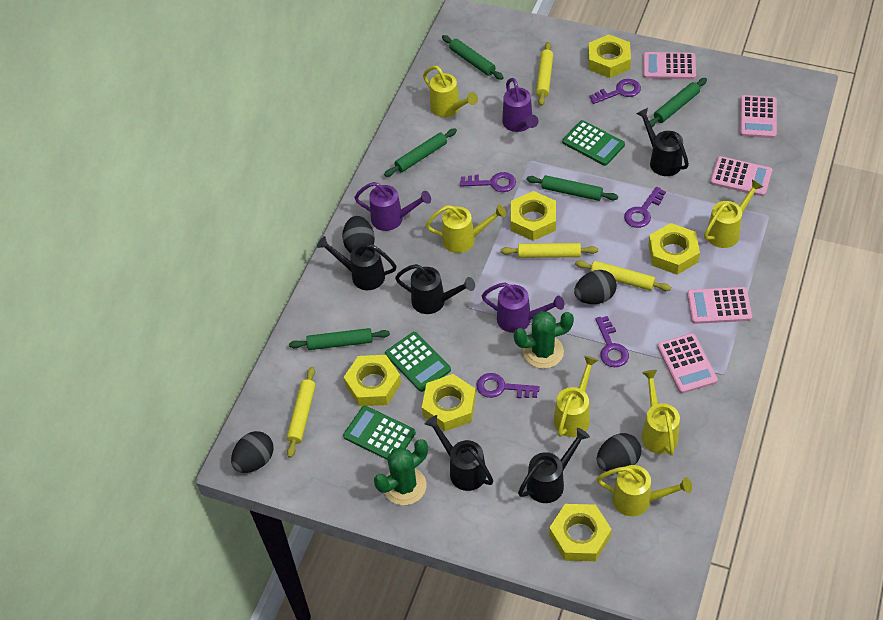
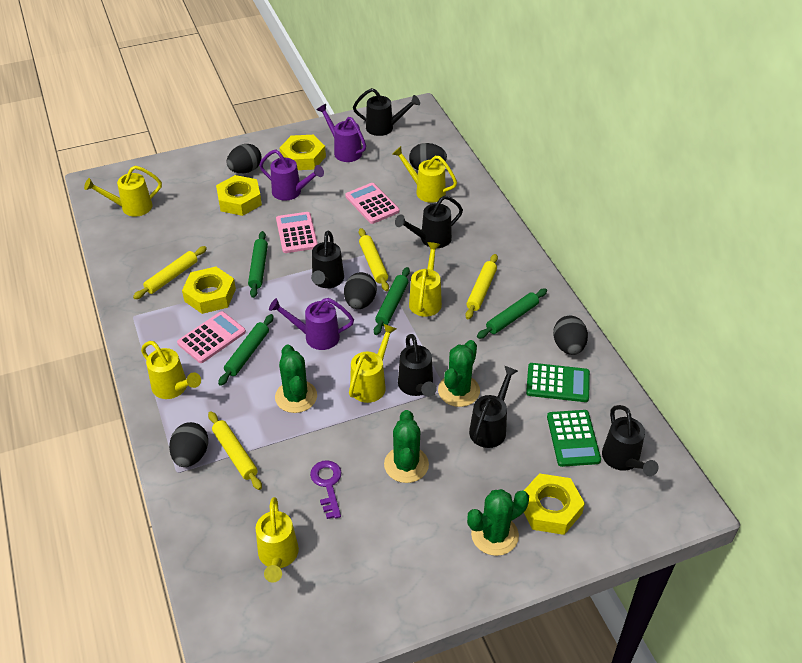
black egg: 4 -> 5
black watering can: 5 -> 6
green cactus: 2 -> 4
green calculator: 3 -> 2
green rolling pin: 5 -> 4
pink calculator: 5 -> 3
purple key: 5 -> 1
yellow nut: 6 -> 4

